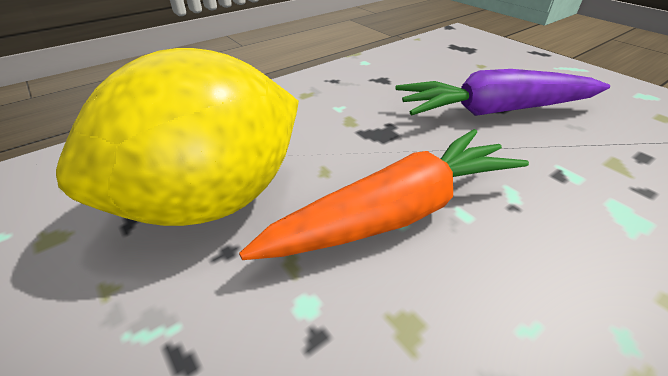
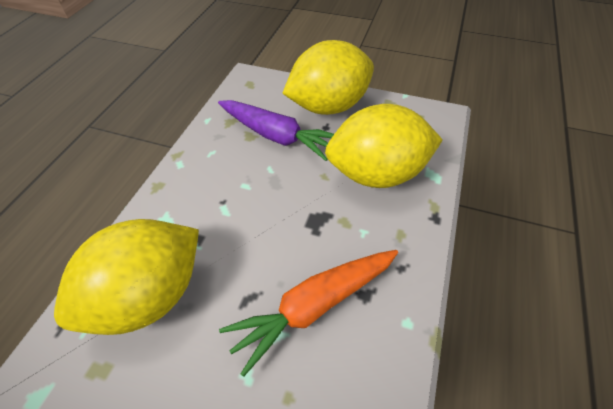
yellow lemon: 1 -> 3

